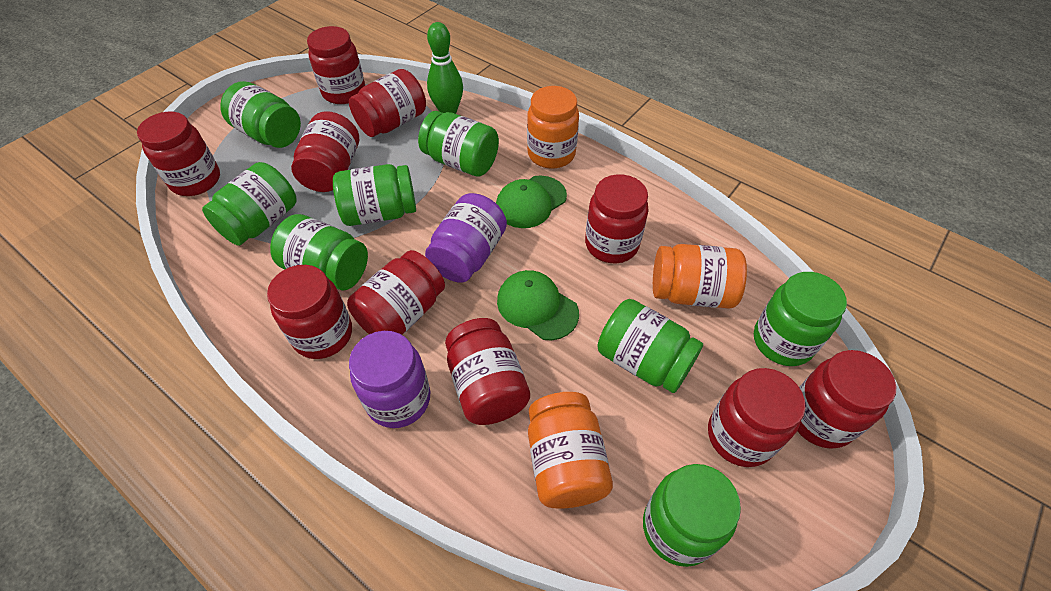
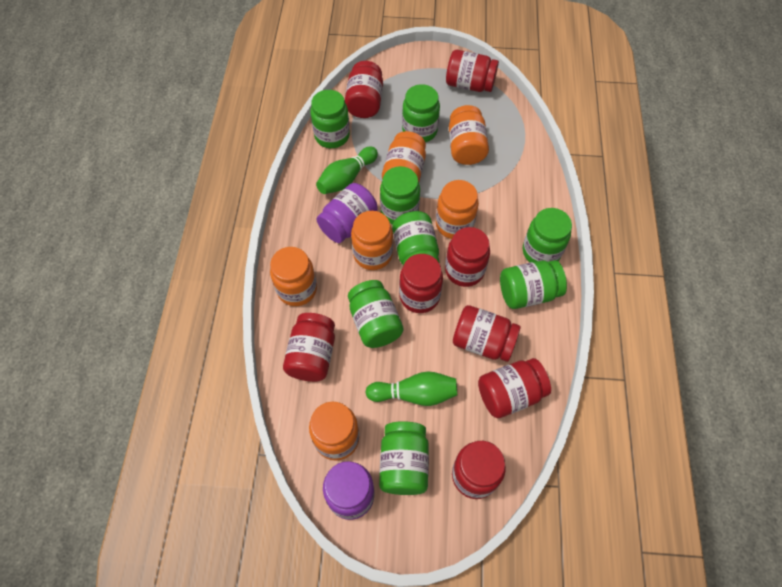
green bowling pin: 1 -> 2
green cap: 2 -> 0
orange jar: 3 -> 6
red jar: 10 -> 8

